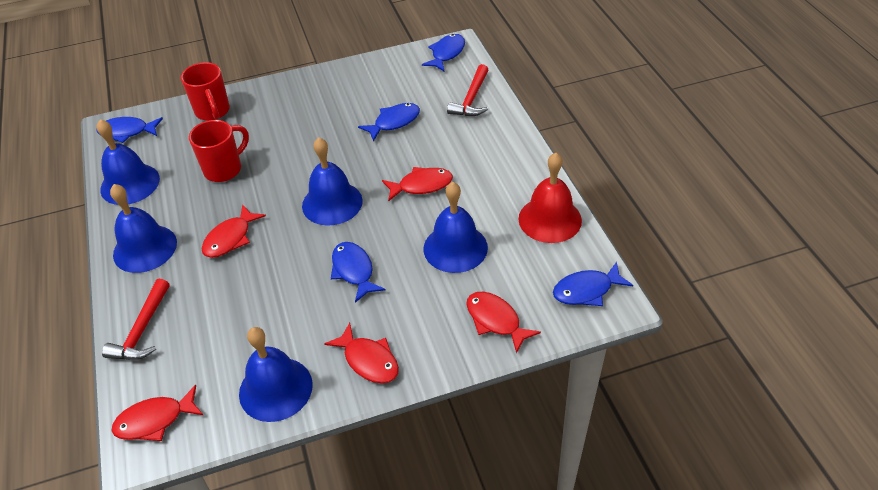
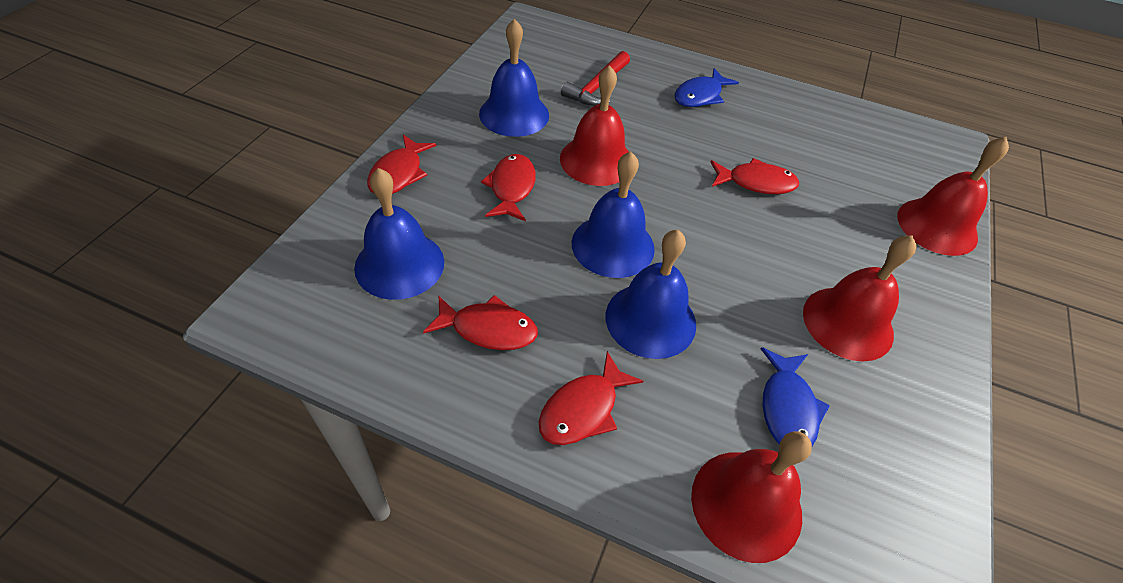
blue bell: 5 -> 4
blue fish: 5 -> 2
red bell: 1 -> 4
red hammer: 2 -> 1
red mug: 2 -> 0

